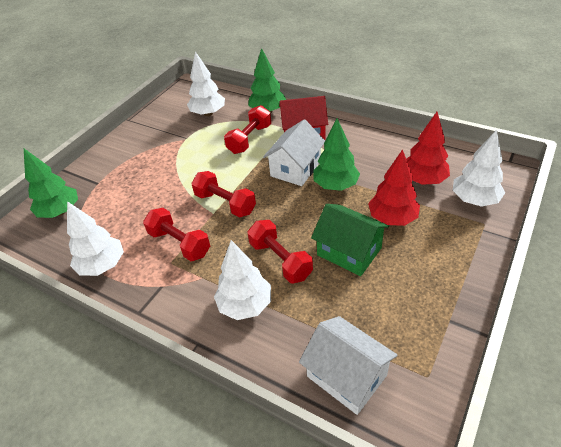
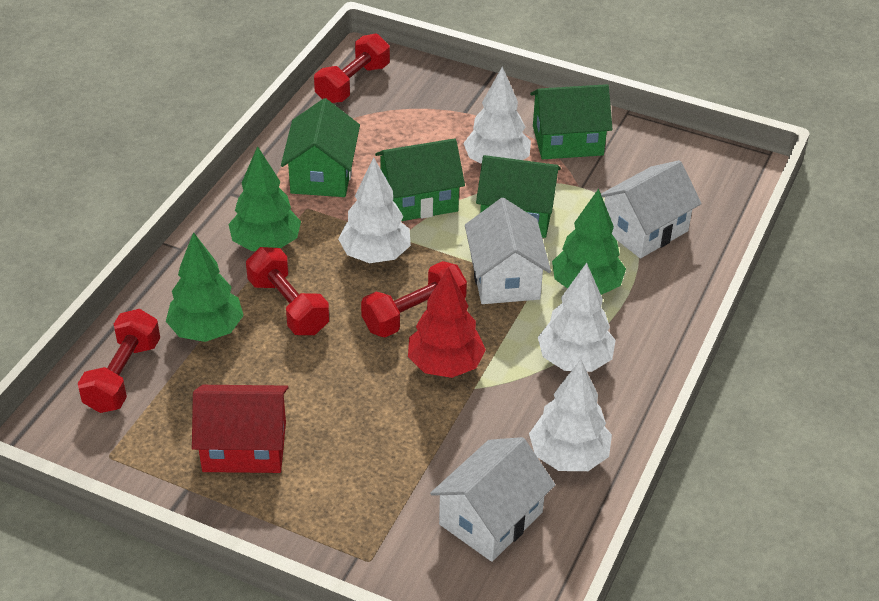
green house: 1 -> 4
red tree: 2 -> 1
white house: 2 -> 3

